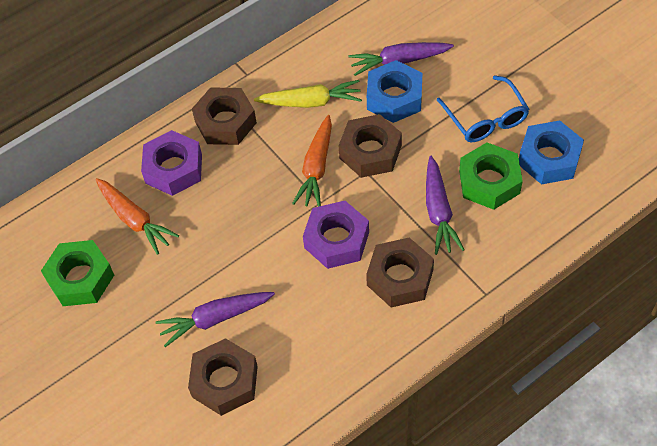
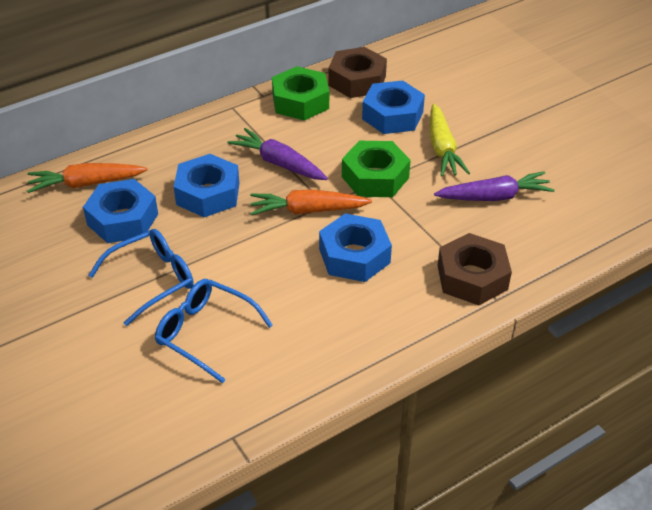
blue glasses: 1 -> 2
blue nut: 2 -> 4
brown nut: 4 -> 2
purple carrot: 3 -> 2
purple nut: 2 -> 0

